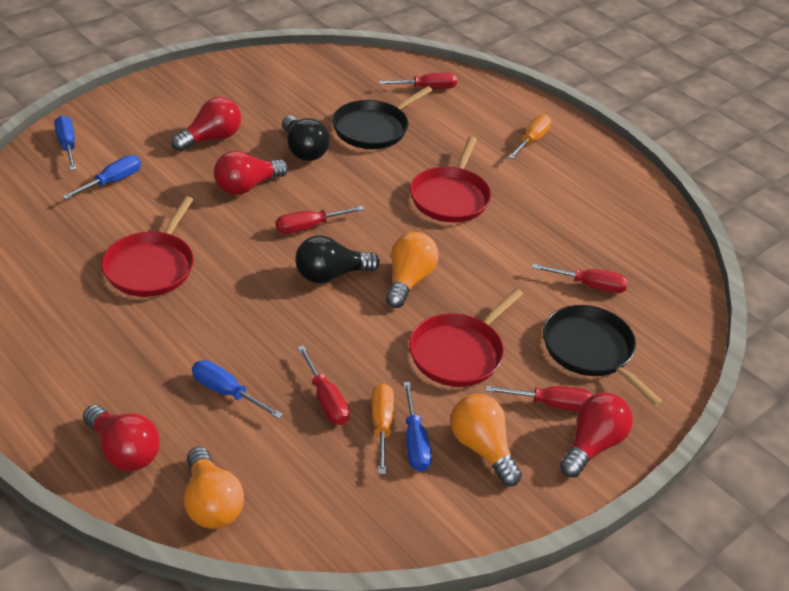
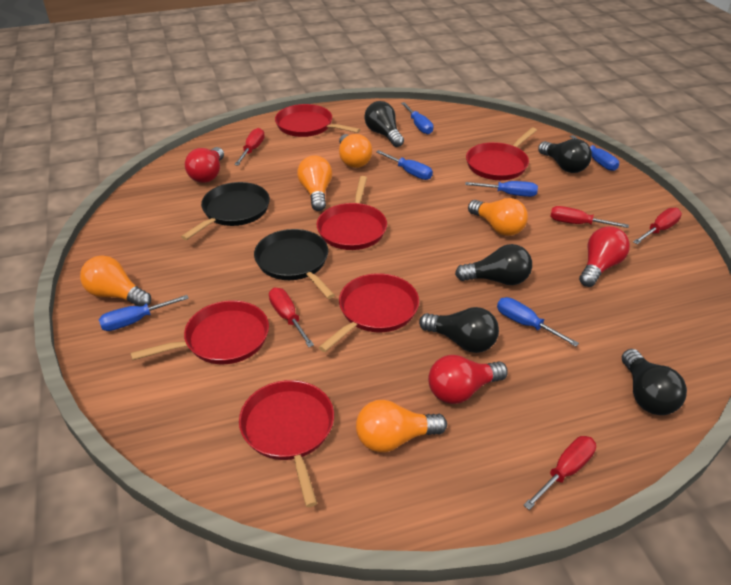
black light bulb: 2 -> 5
blue screwdriver: 4 -> 6
orange light bulb: 3 -> 5
orange screwdriver: 2 -> 0
red light bulb: 4 -> 3
red pan: 3 -> 6

